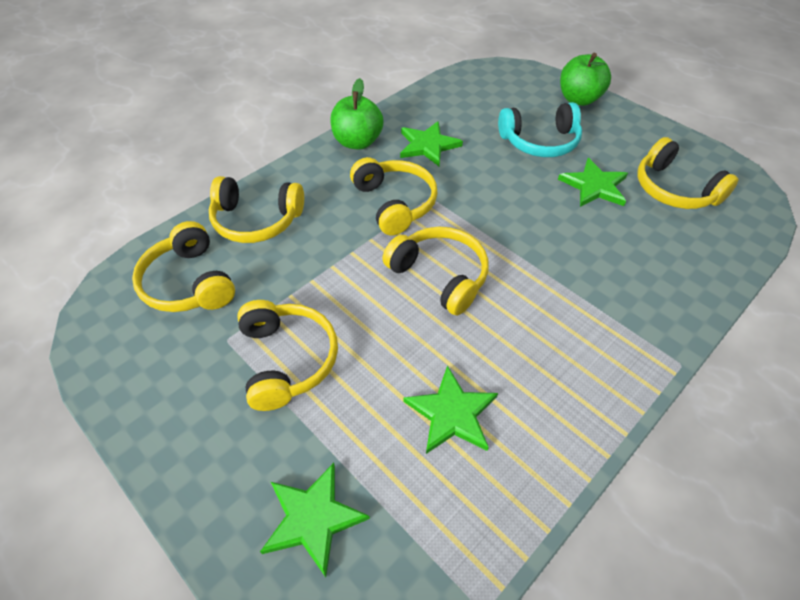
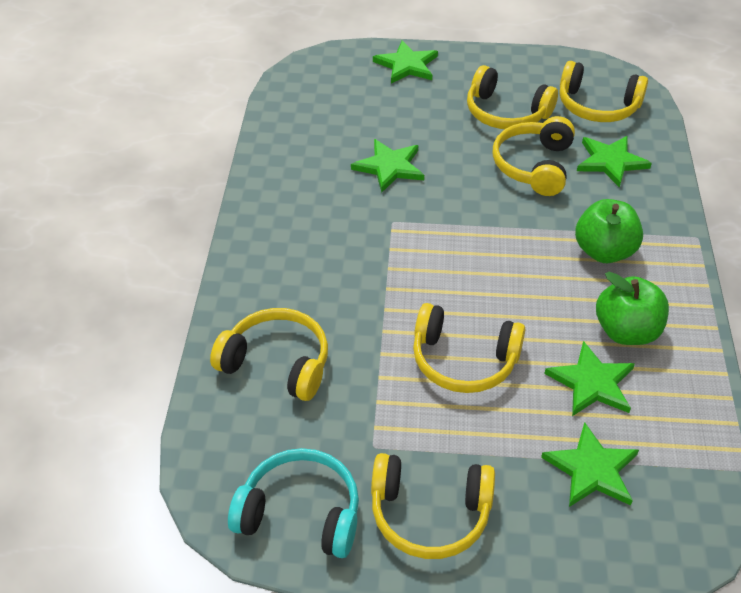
green star: 4 -> 5

